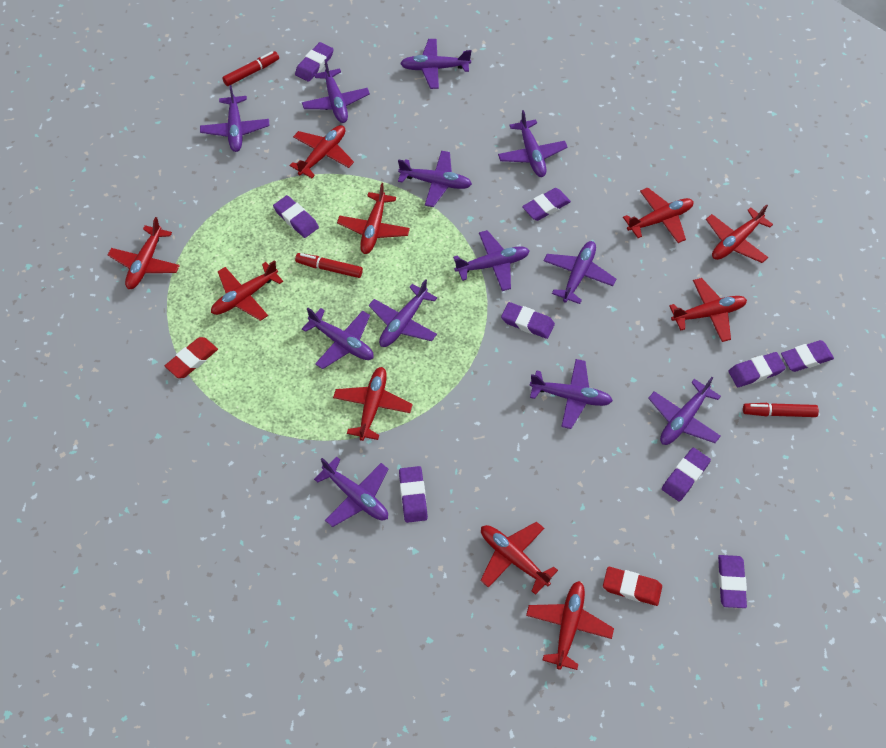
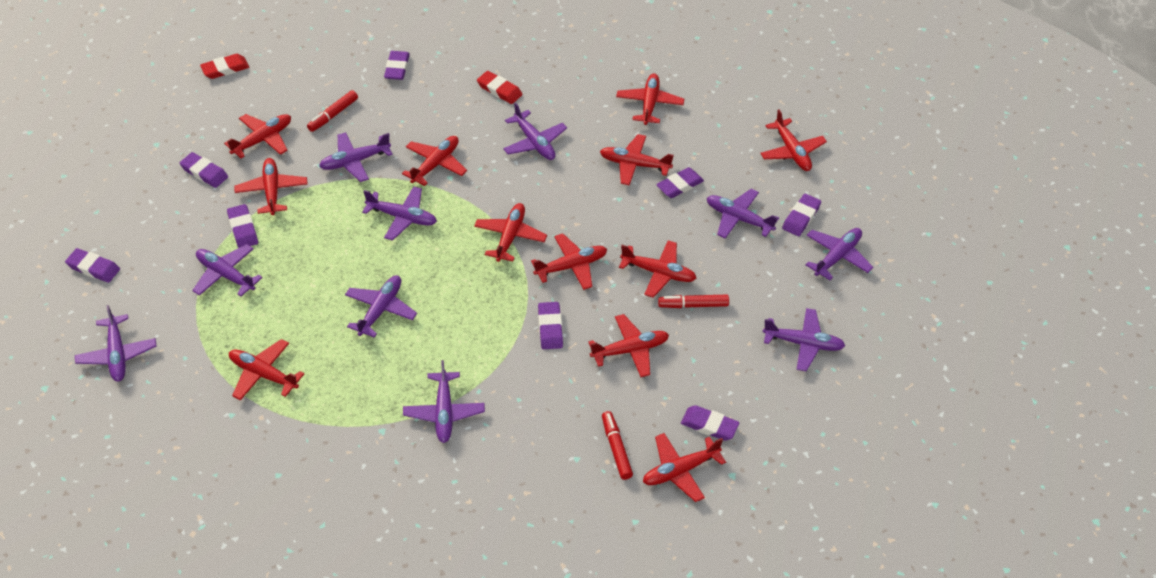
purple eraser: 9 -> 8
purple plane: 12 -> 10
red plane: 10 -> 12

